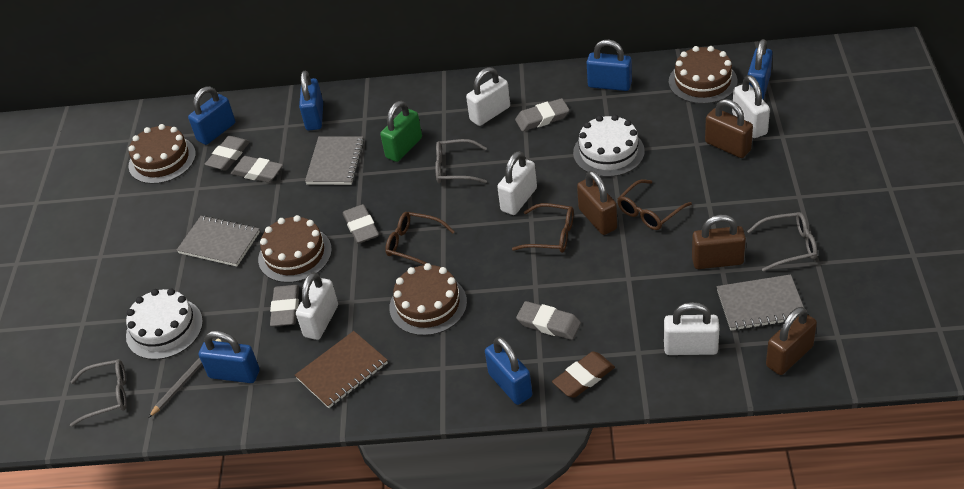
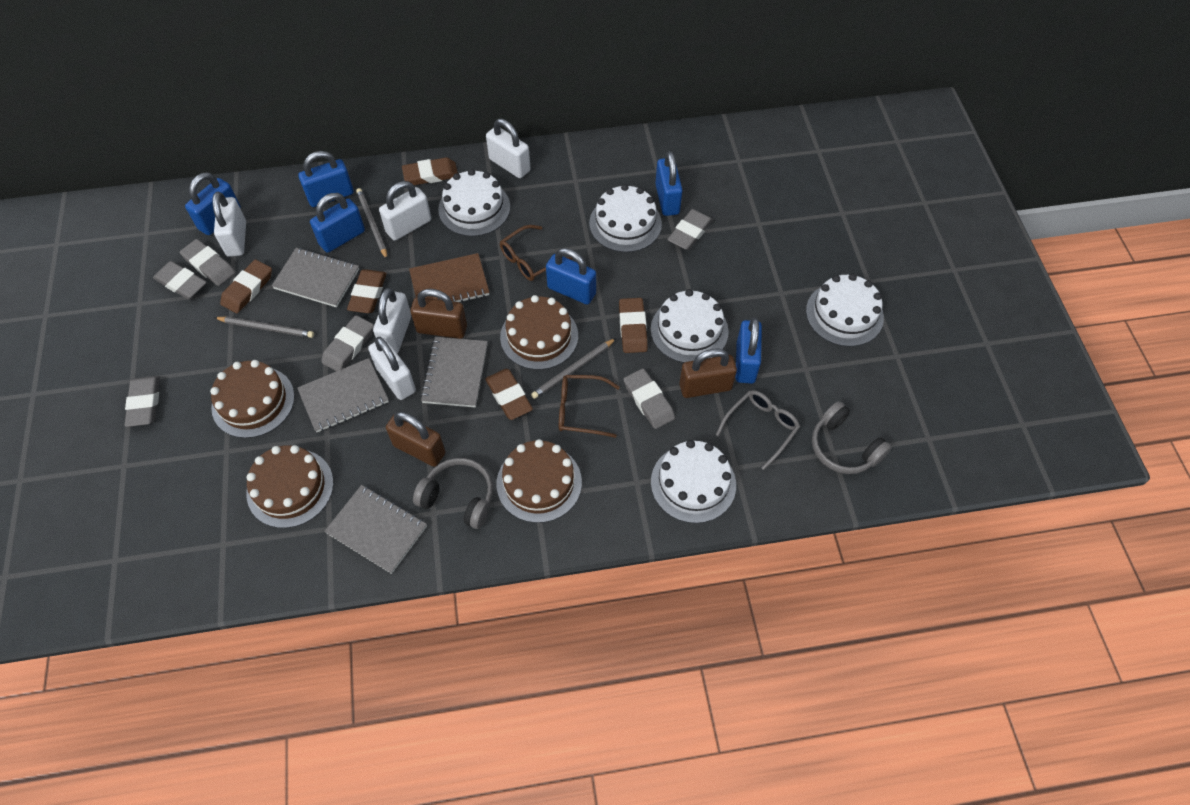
brown eraser: 1 -> 5
brown glasses: 3 -> 2
brown padlock: 4 -> 3
green padlock: 1 -> 0
grey glasses: 3 -> 1
grey headphones: 0 -> 2
grey notebook: 3 -> 4
grey pencil: 1 -> 3
white cake: 2 -> 5

